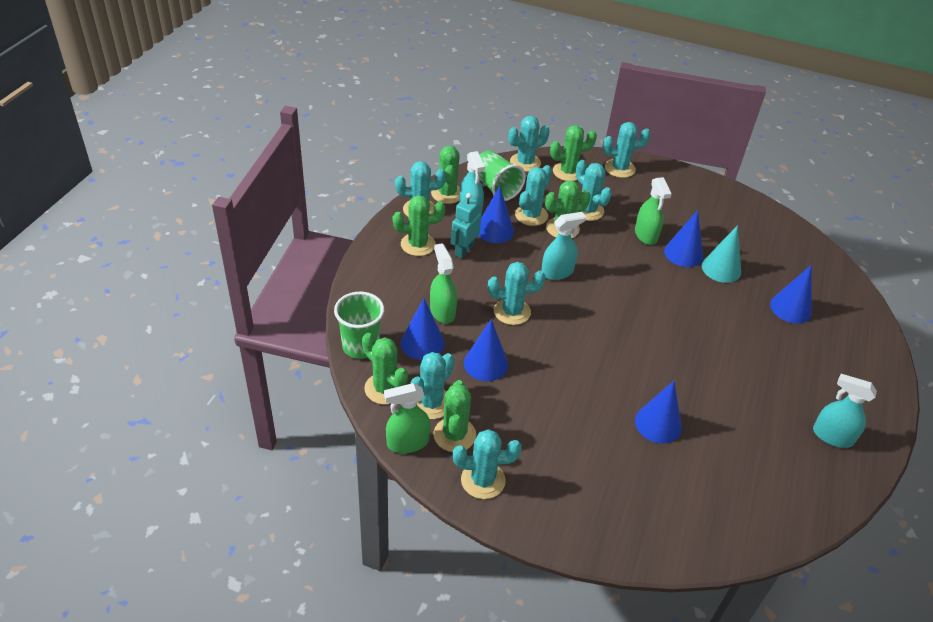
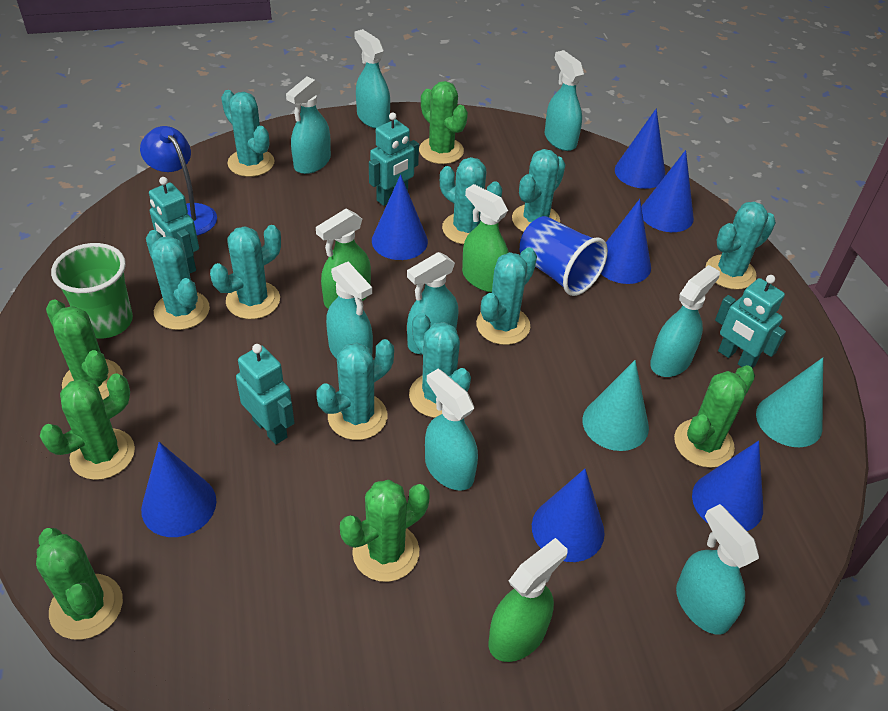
blue cone: 6 -> 7
blue cup: 0 -> 1
blue lamp: 0 -> 1
green cup: 2 -> 1
turquoise cactus: 8 -> 9
turquoise cone: 1 -> 2
turquoise robot: 1 -> 4
turquoise spray bottle: 3 -> 8

